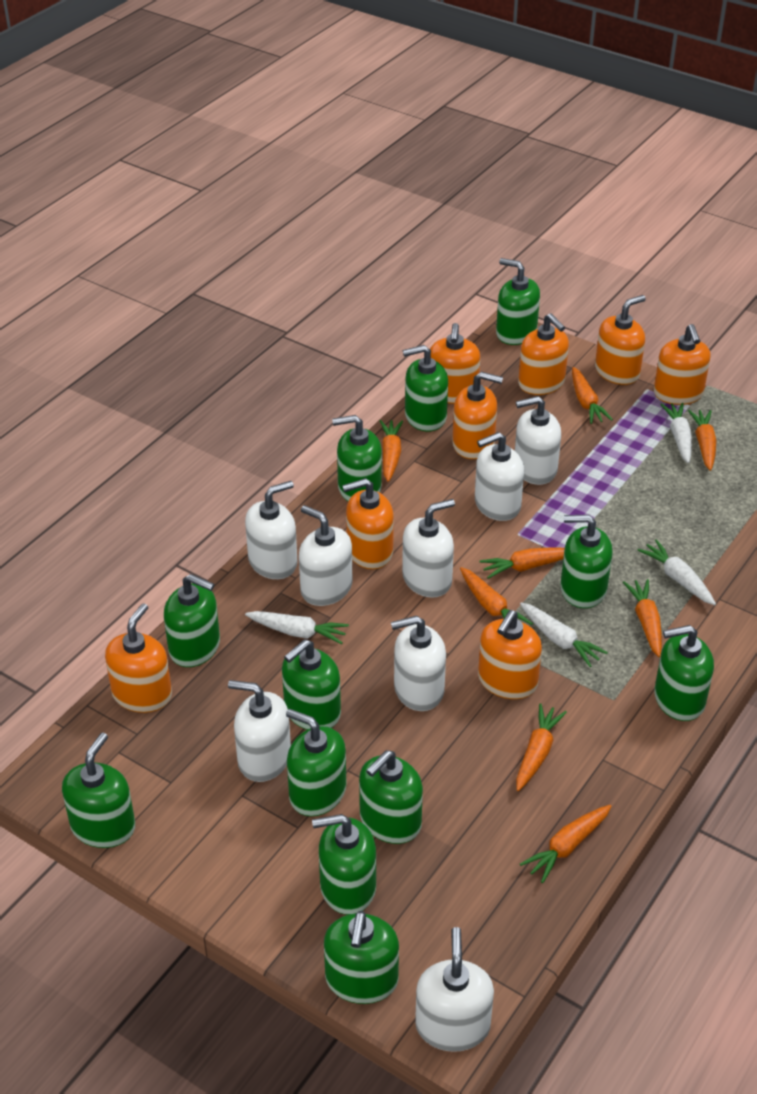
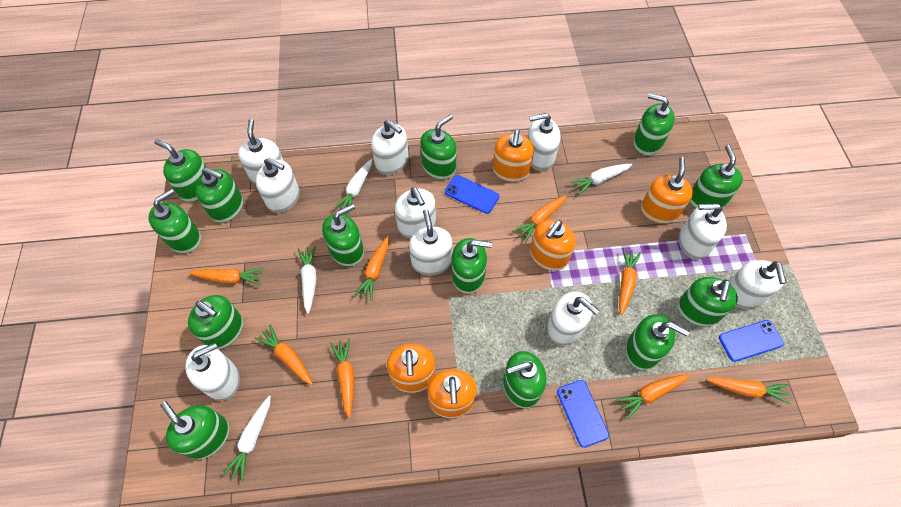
blue phone: 0 -> 3
green soap dispenser: 12 -> 13
orange soap dispenser: 8 -> 5
white soap dispenser: 8 -> 10

